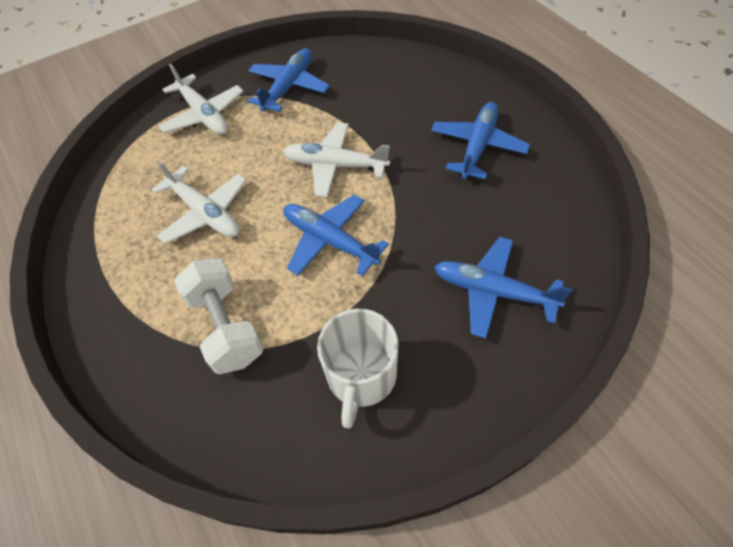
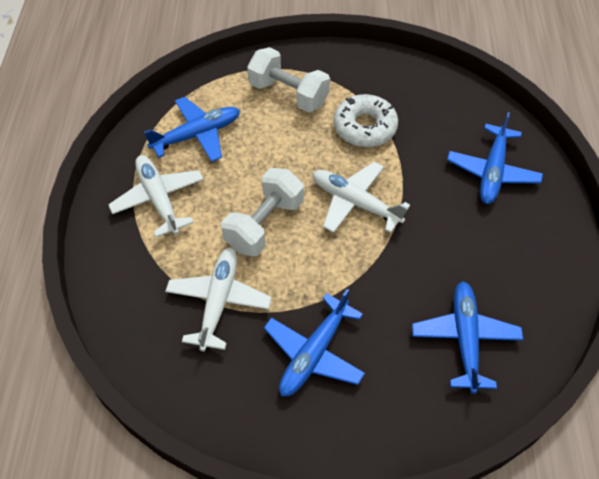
white donut: 0 -> 1
white dumbbell: 1 -> 2
white mug: 1 -> 0

